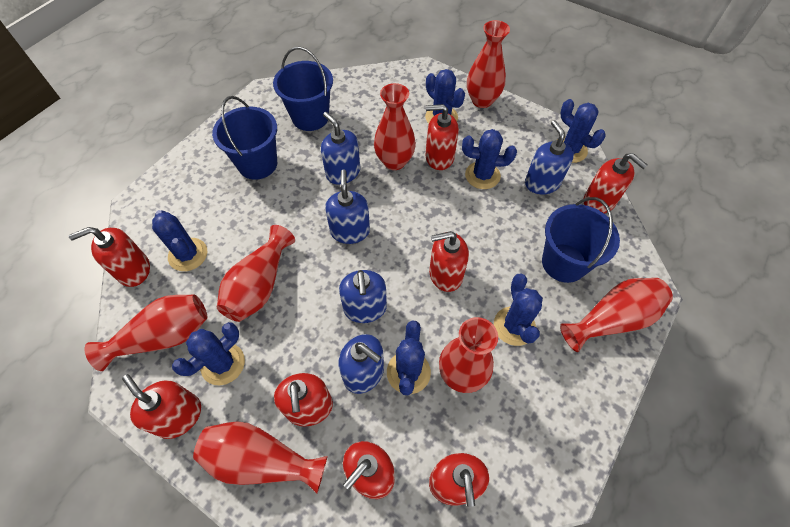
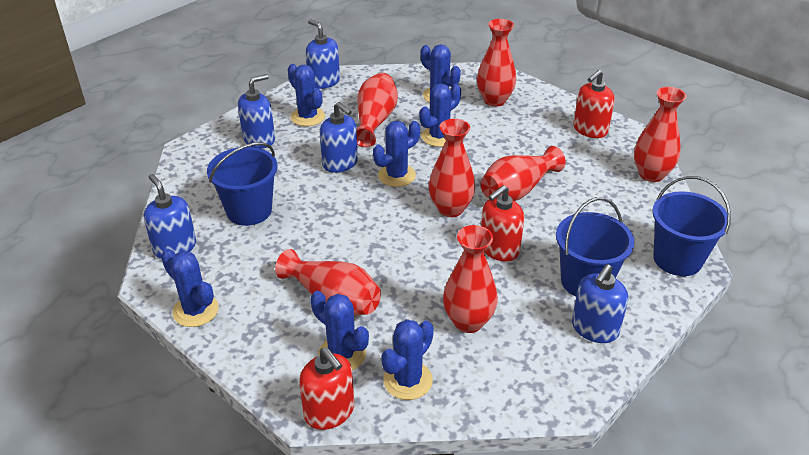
red soap dispenser: 8 -> 3

